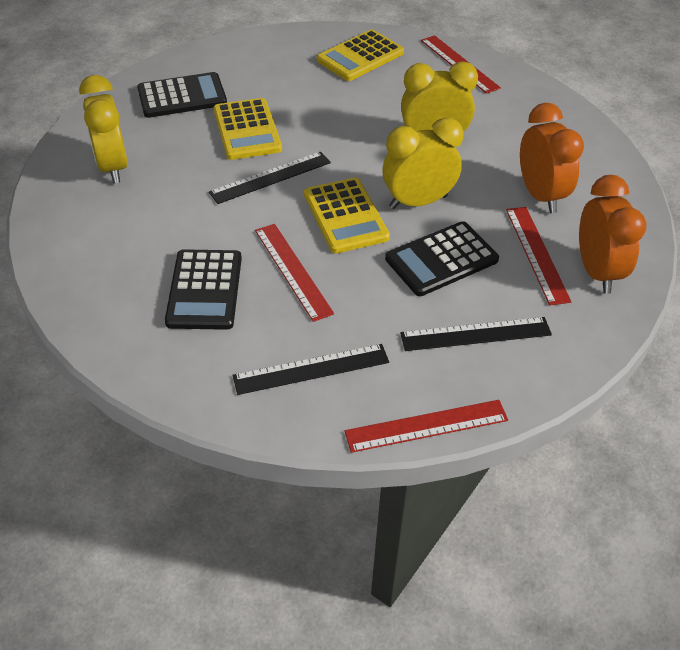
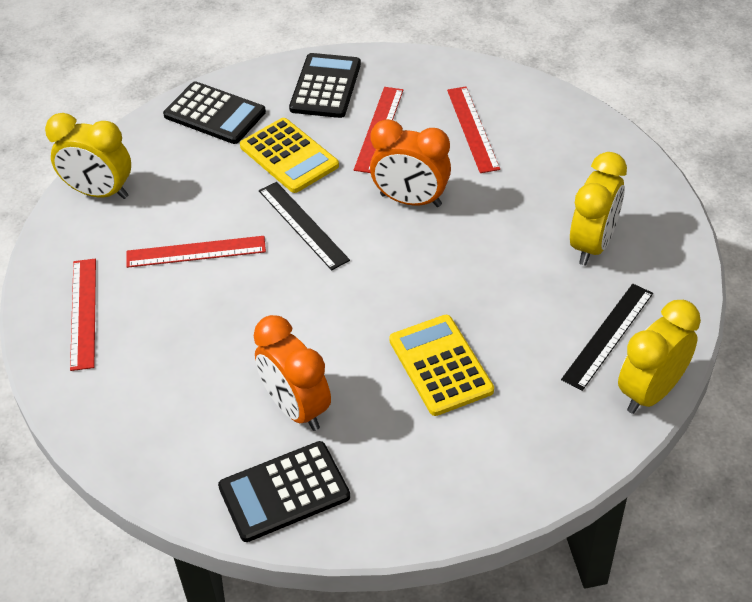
black ruler: 3 -> 2
yellow calculator: 3 -> 2

